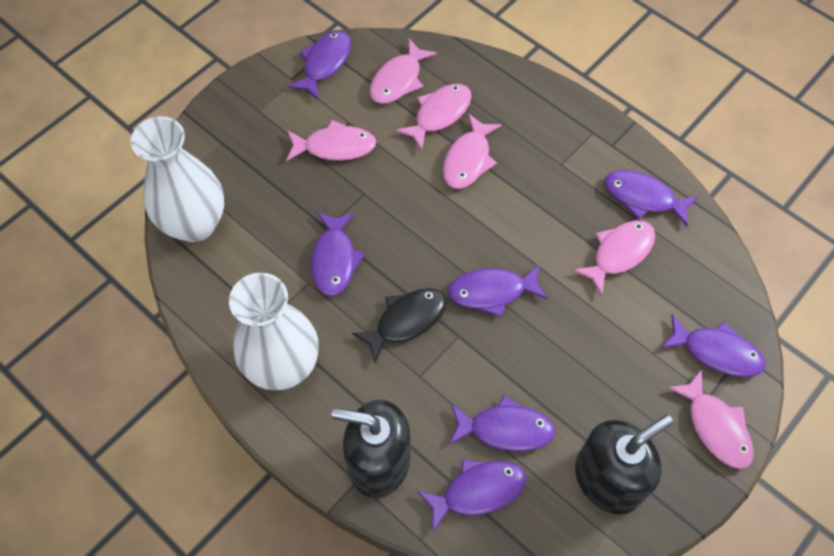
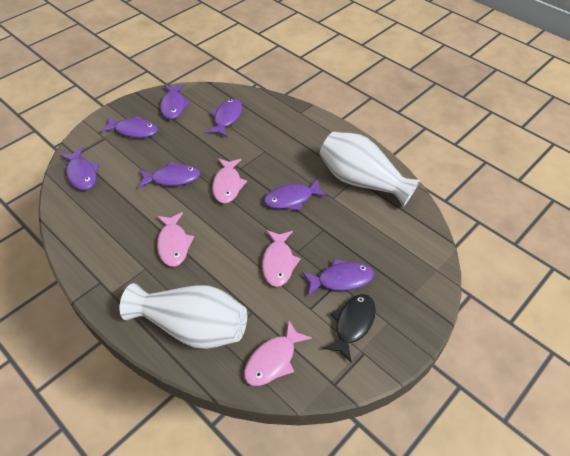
black soap dispenser: 2 -> 0
pink fish: 6 -> 4

